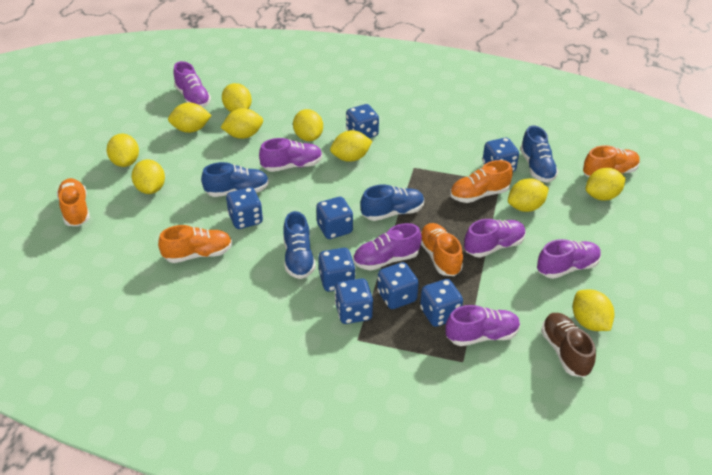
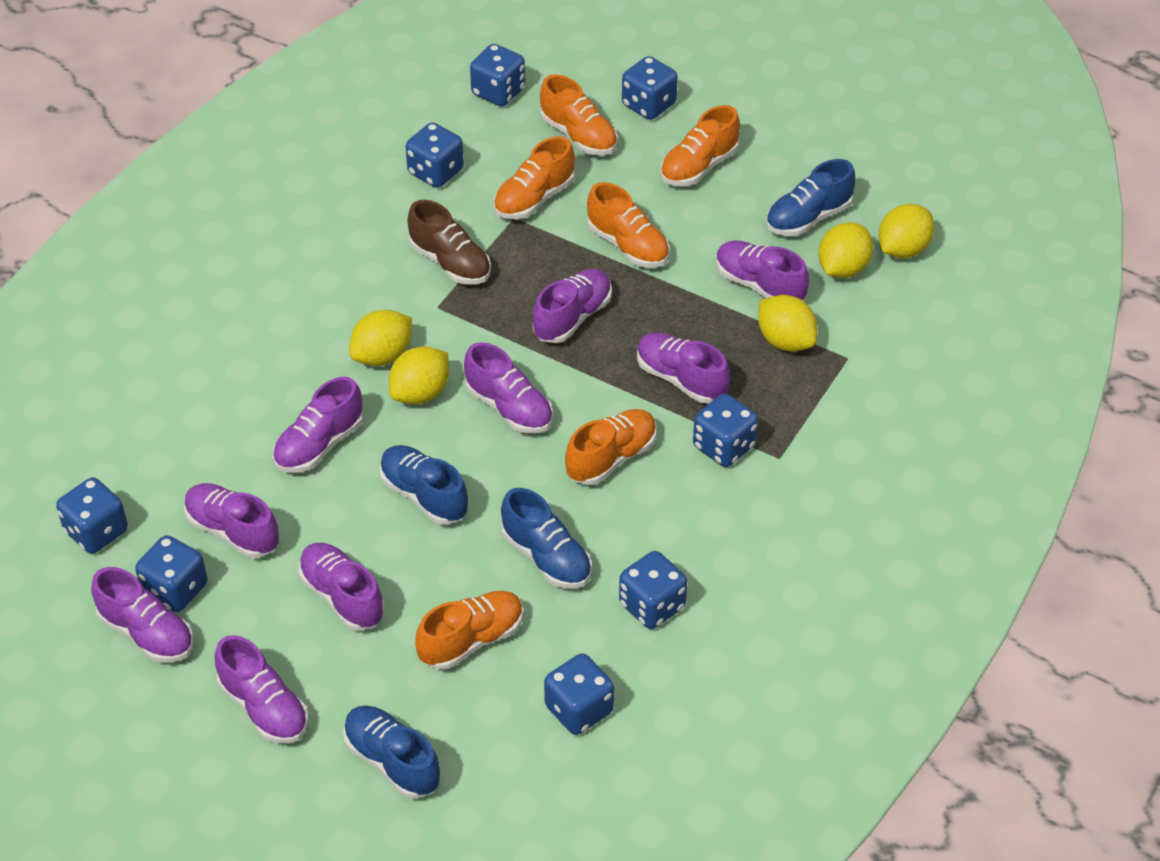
orange shoe: 5 -> 6
purple shoe: 6 -> 9
yellow lemon: 10 -> 5

